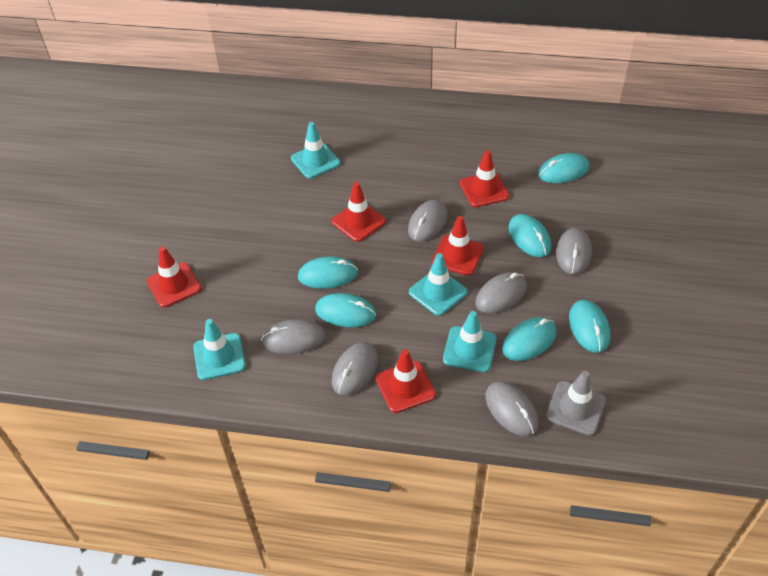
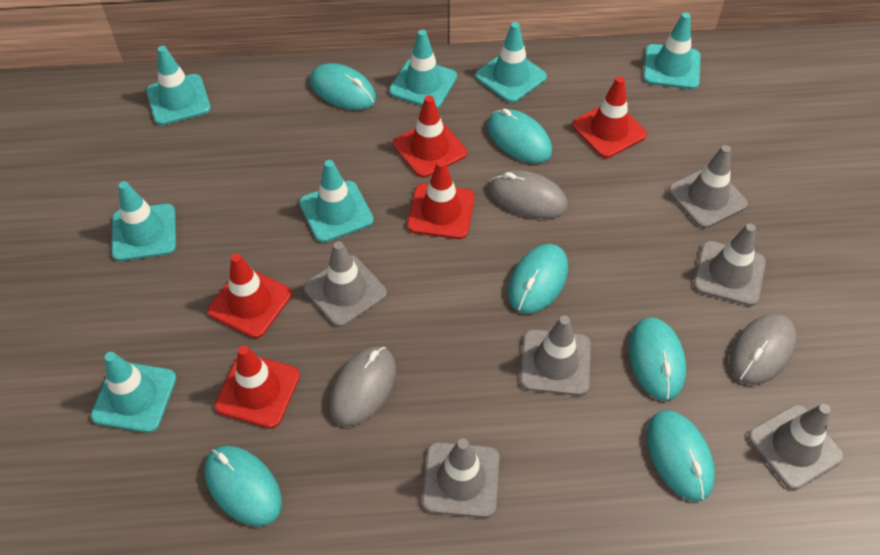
grey mouse: 6 -> 3
grey traffic cone: 1 -> 6
turquoise traffic cone: 4 -> 7

